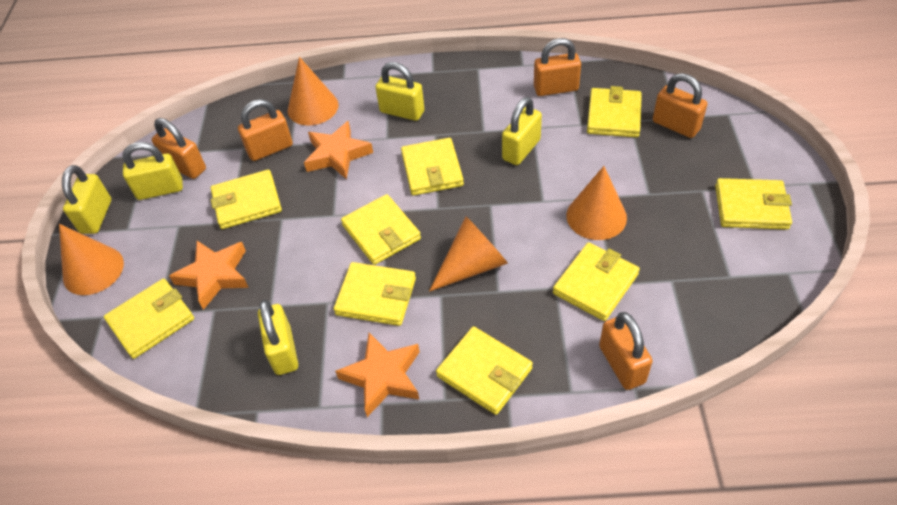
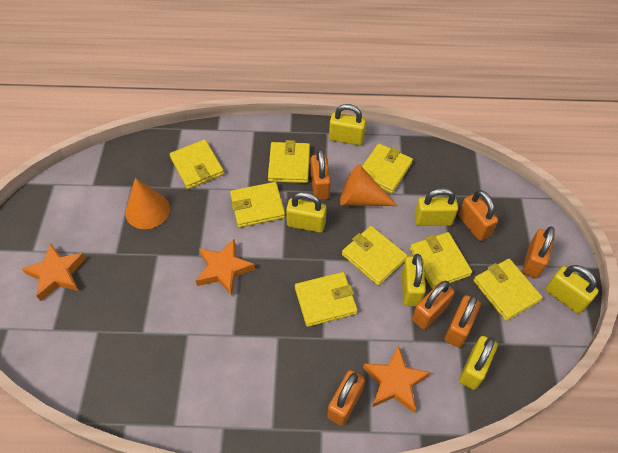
orange cone: 4 -> 2
orange padlock: 5 -> 6
yellow padlock: 5 -> 6
yellow wallet: 9 -> 8

